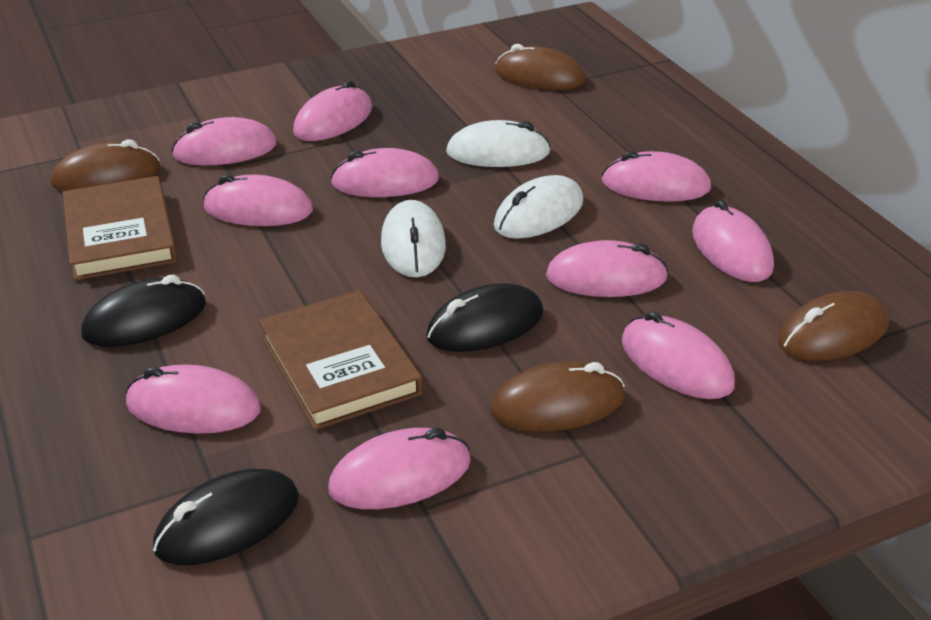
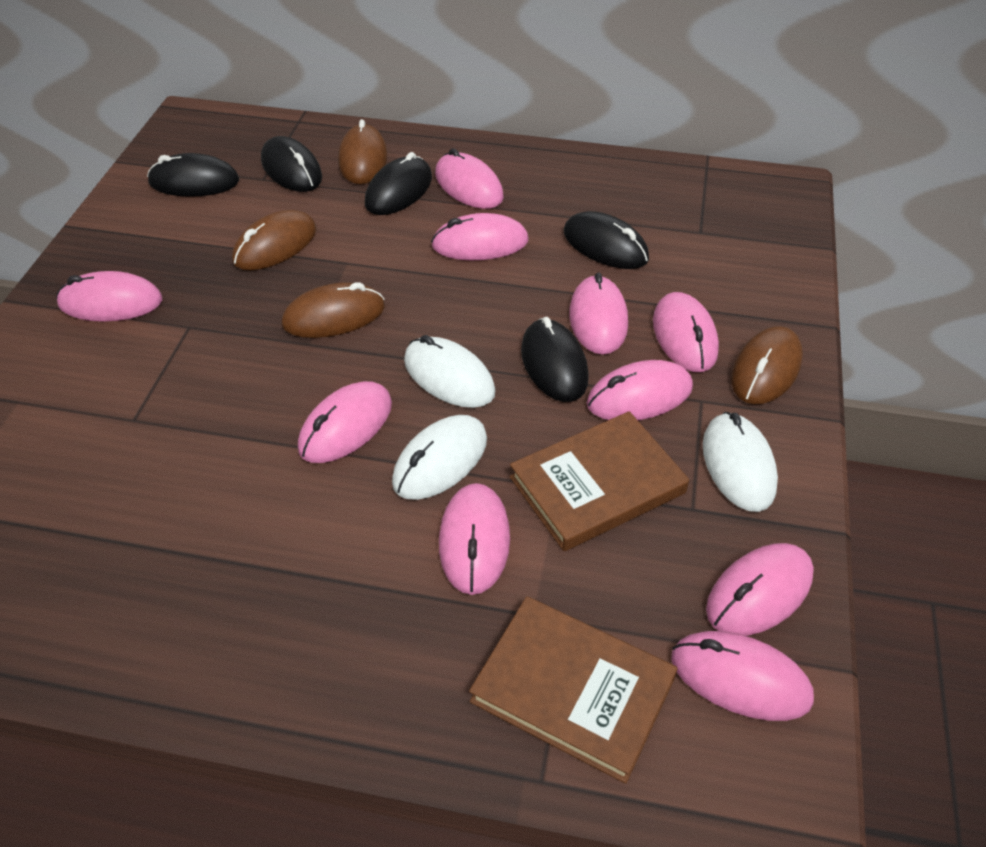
black mouse: 3 -> 5

